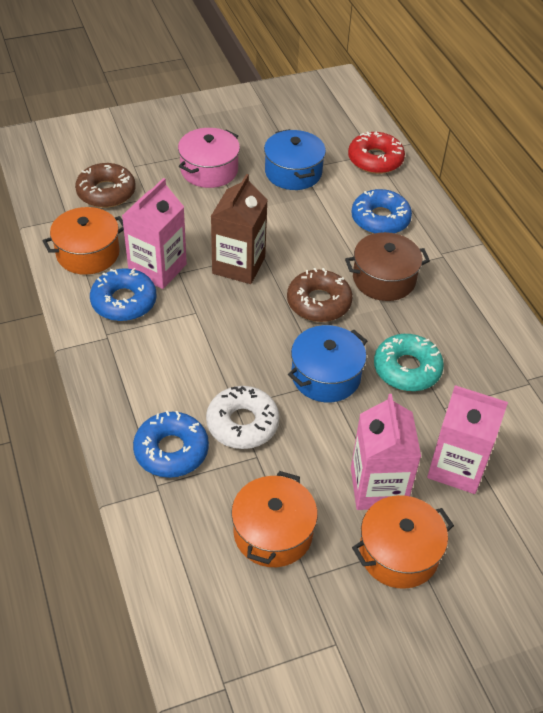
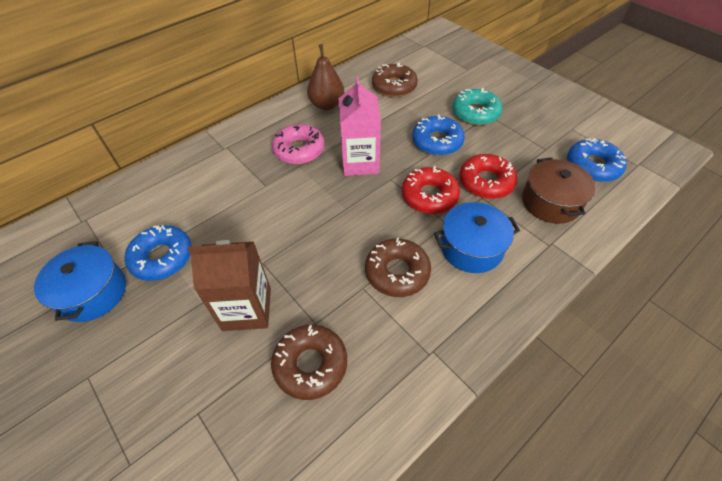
brown donut: 2 -> 3
brown pear: 0 -> 1
orange pot: 3 -> 0
pink carton: 3 -> 1
pink donut: 0 -> 1
pink pot: 1 -> 0
red donut: 1 -> 2
white donut: 1 -> 0

